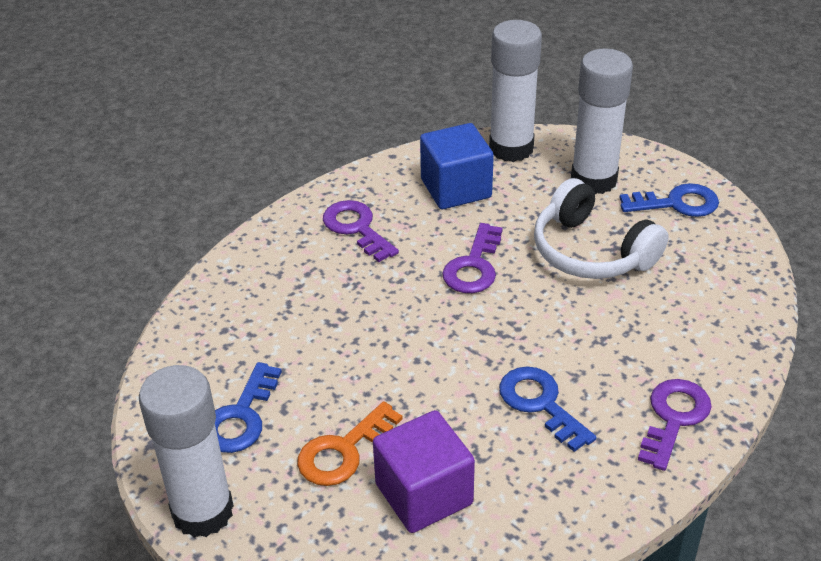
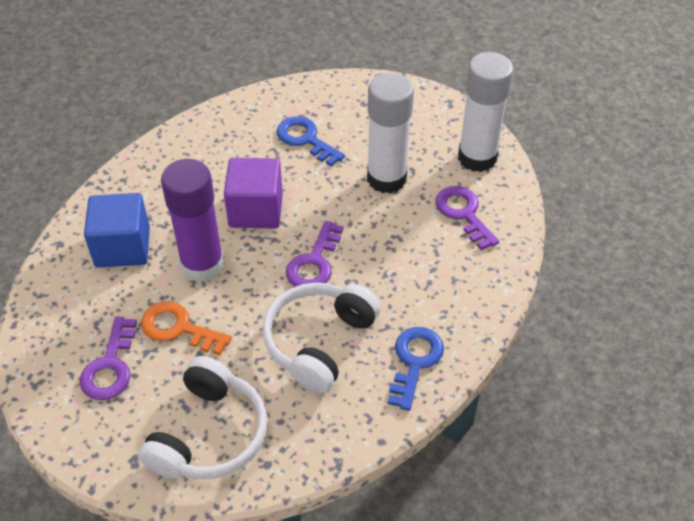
blue key: 3 -> 2
purple glue stick: 0 -> 1
white glue stick: 3 -> 2
white headphones: 1 -> 2

